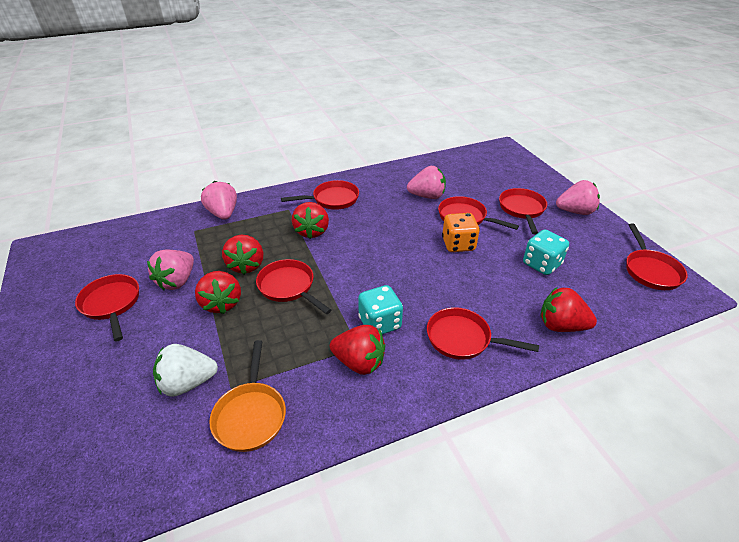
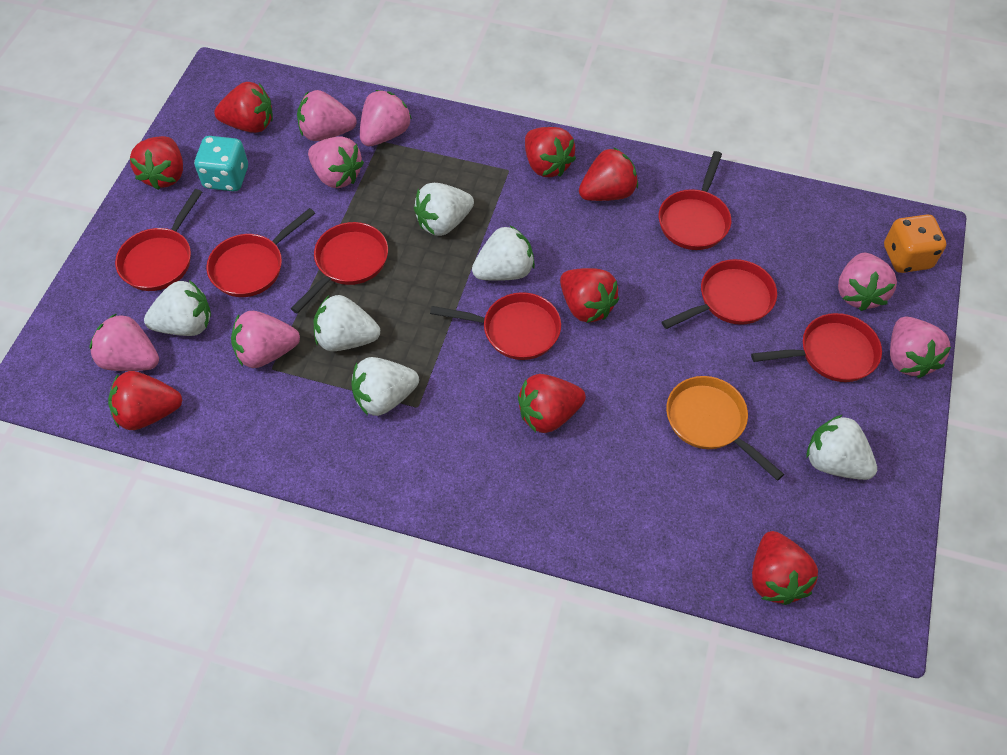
pink strawberry: 4 -> 7
red strawberry: 5 -> 8
turquoise dice: 2 -> 1
white strawberry: 1 -> 6

